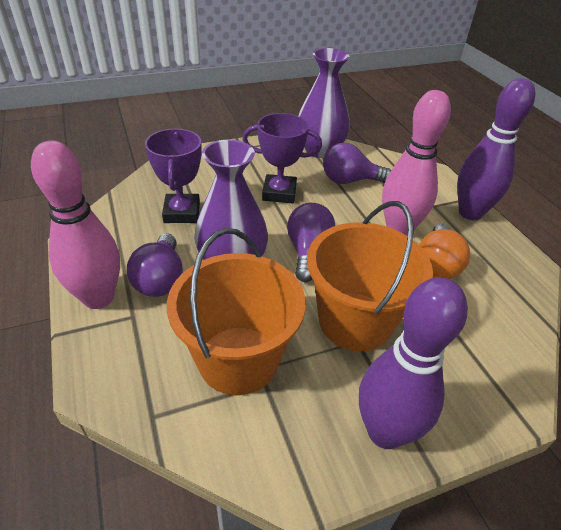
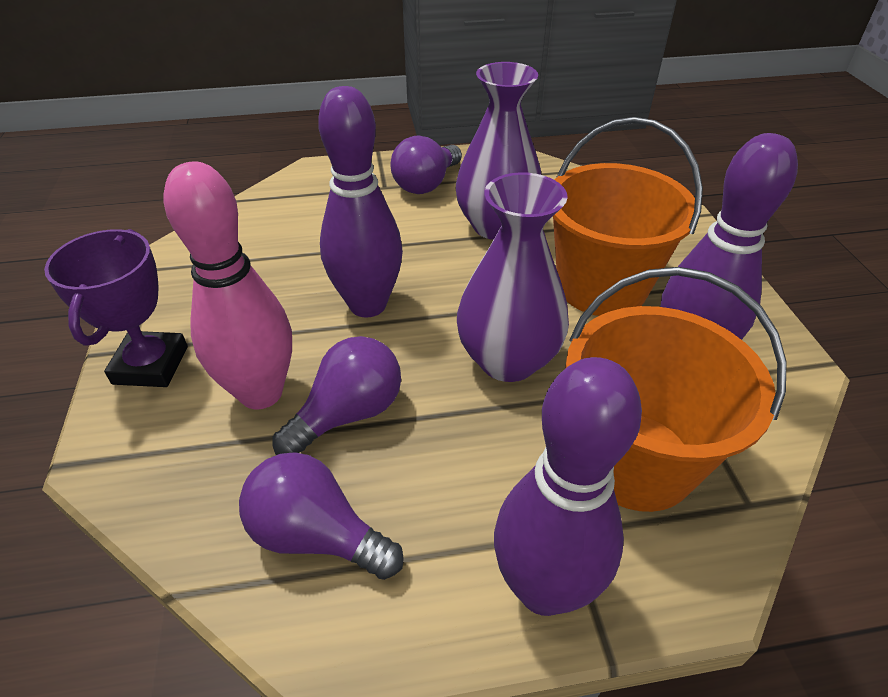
orange light bulb: 1 -> 0
pink bowling pin: 2 -> 1
purple bowling pin: 2 -> 3
purple trophy: 2 -> 1

